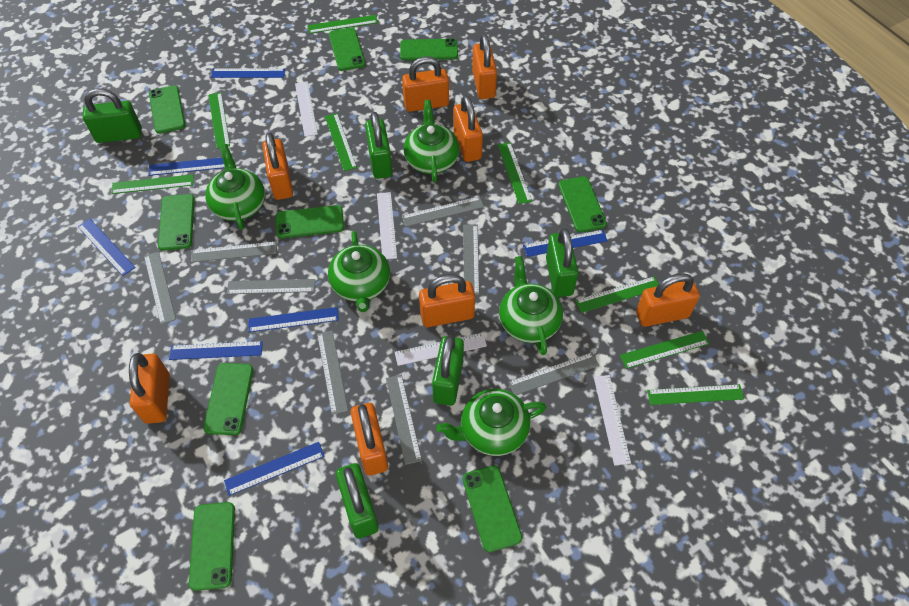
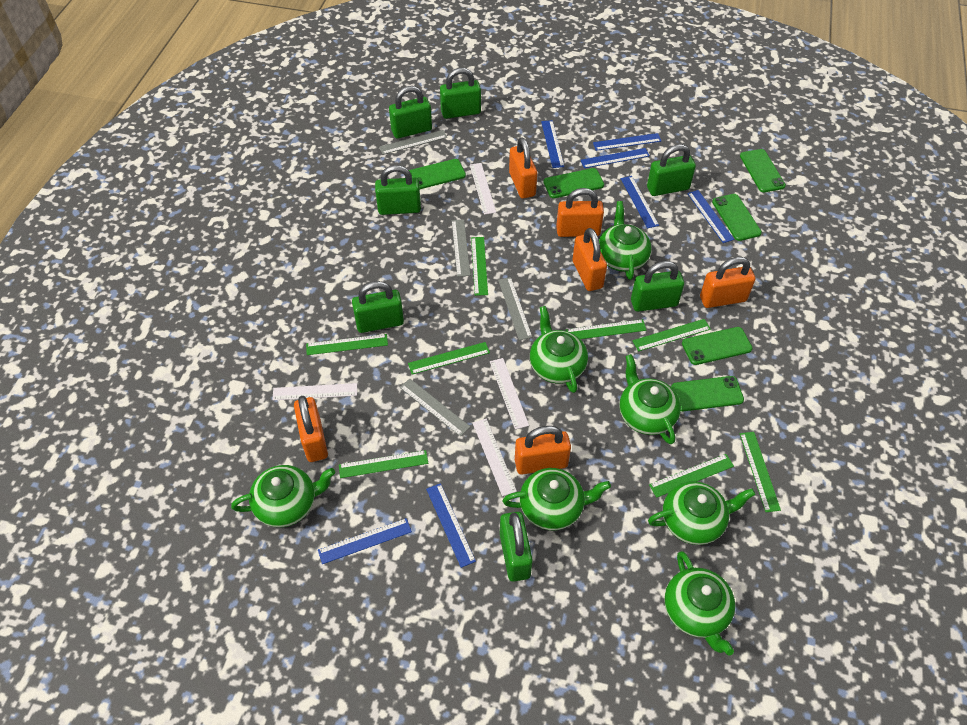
green padlock: 5 -> 7
green phone: 9 -> 6
green teapot: 5 -> 7
grey ruler: 8 -> 4
orange padlock: 8 -> 6

